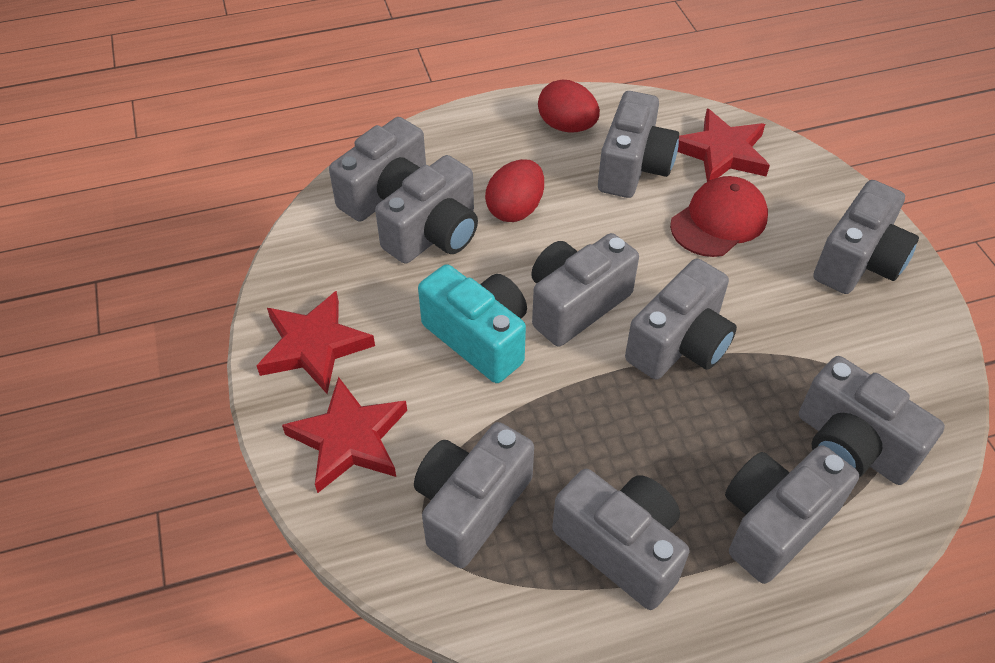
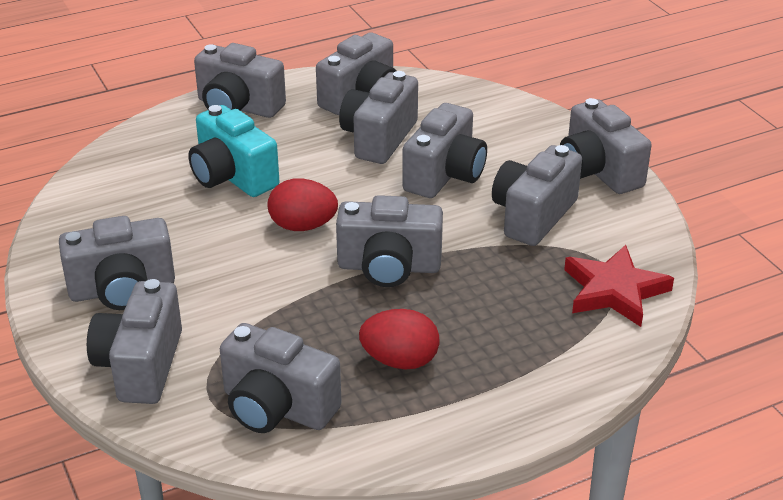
red cap: 1 -> 0
red star: 3 -> 1

